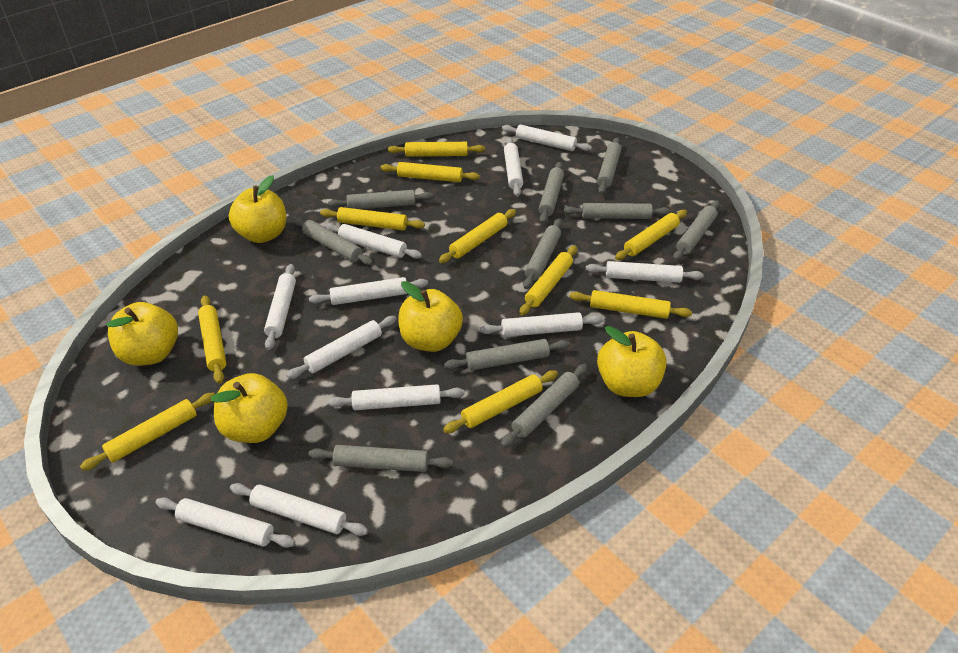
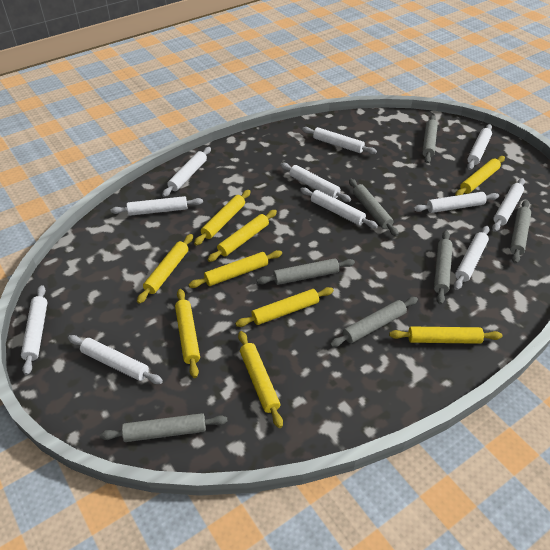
grey rolling pin: 10 -> 7
yellow apple: 5 -> 0
yellow rolling pin: 10 -> 9

